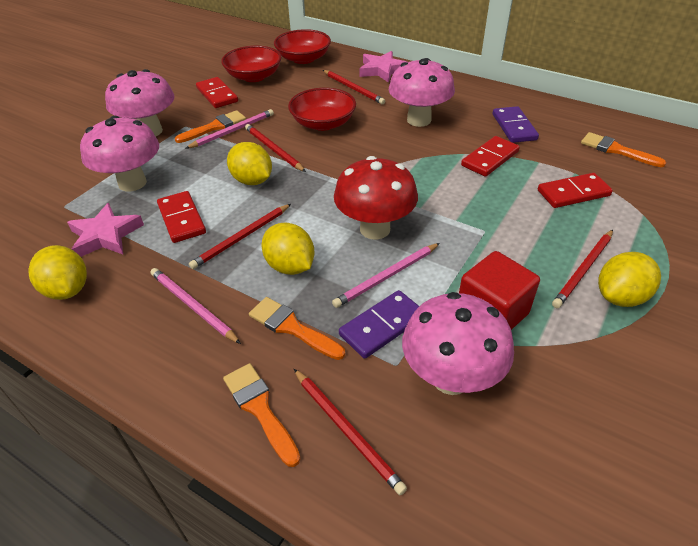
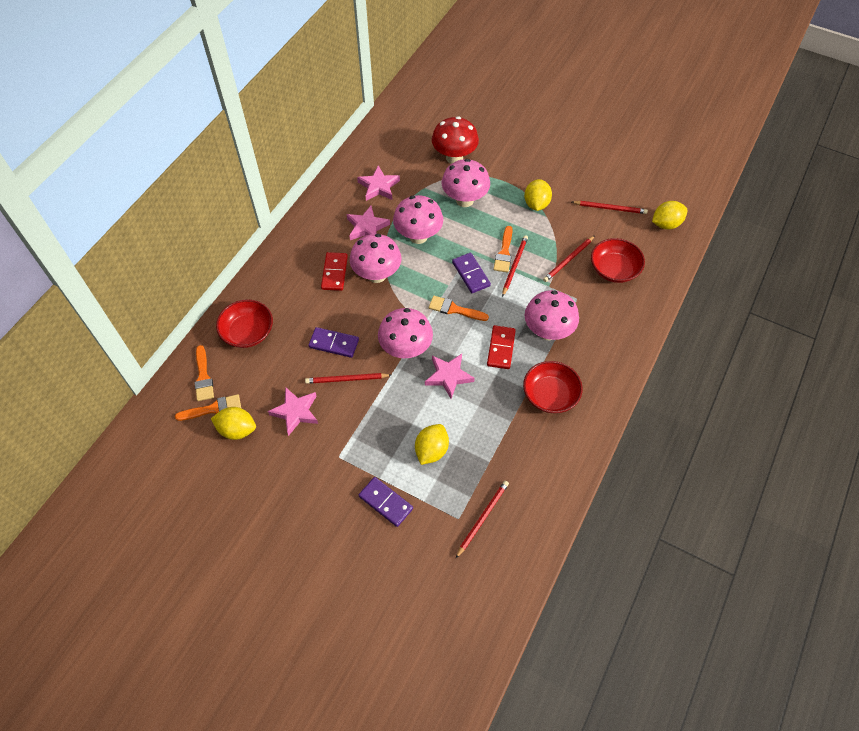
pink mushroom: 4 -> 5
pink pencil: 3 -> 0
pink star: 2 -> 4
purple domino: 2 -> 3
red cube: 1 -> 0
red domino: 4 -> 2

